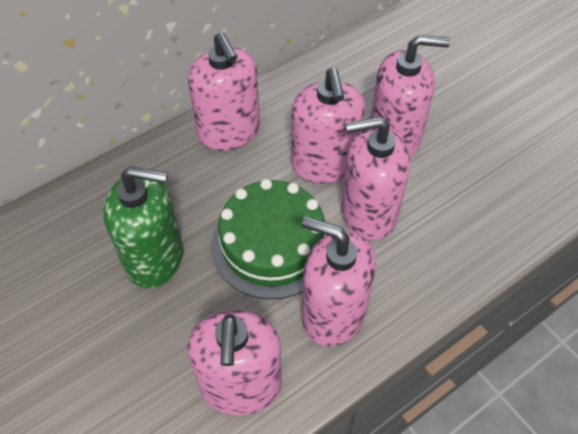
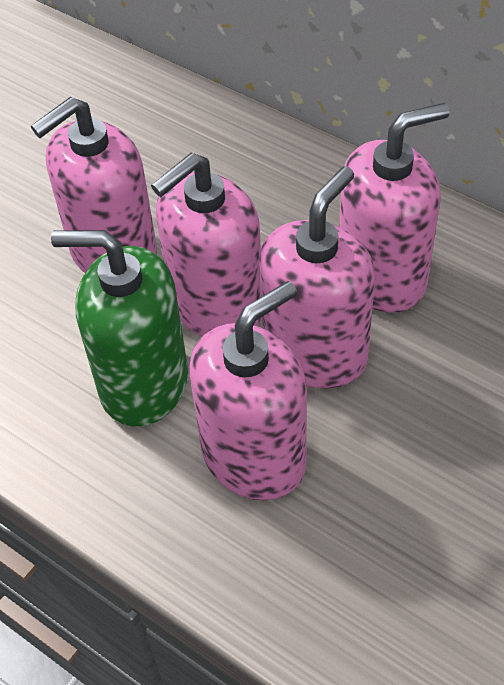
green cake: 1 -> 0
pink soap dispenser: 6 -> 5

